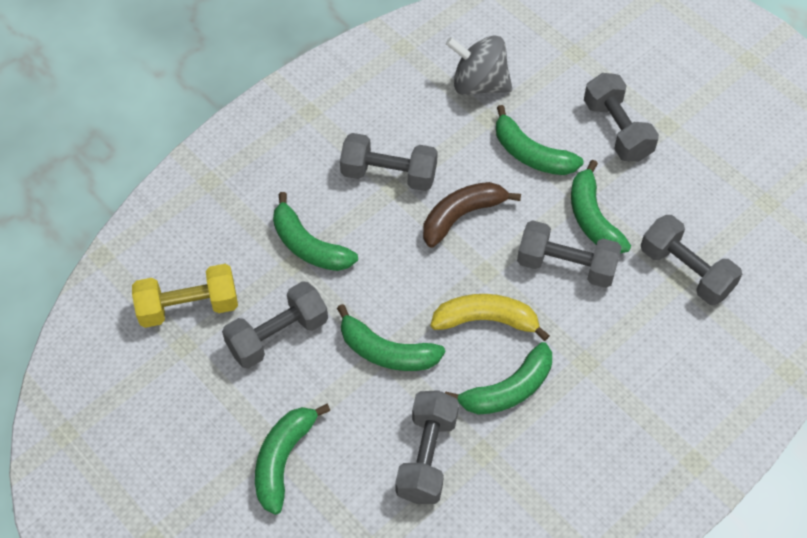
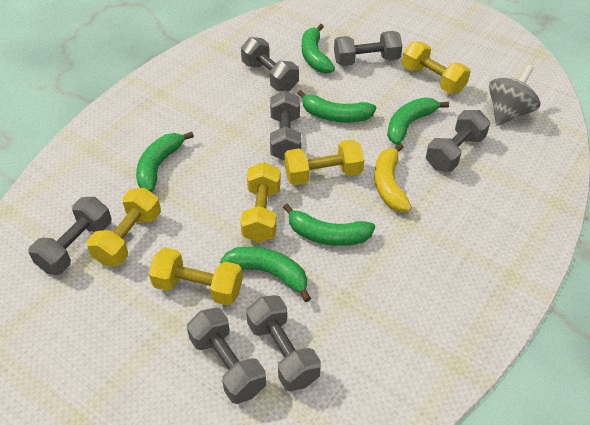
brown banana: 1 -> 0
grey dumbbell: 6 -> 7
yellow dumbbell: 1 -> 5

